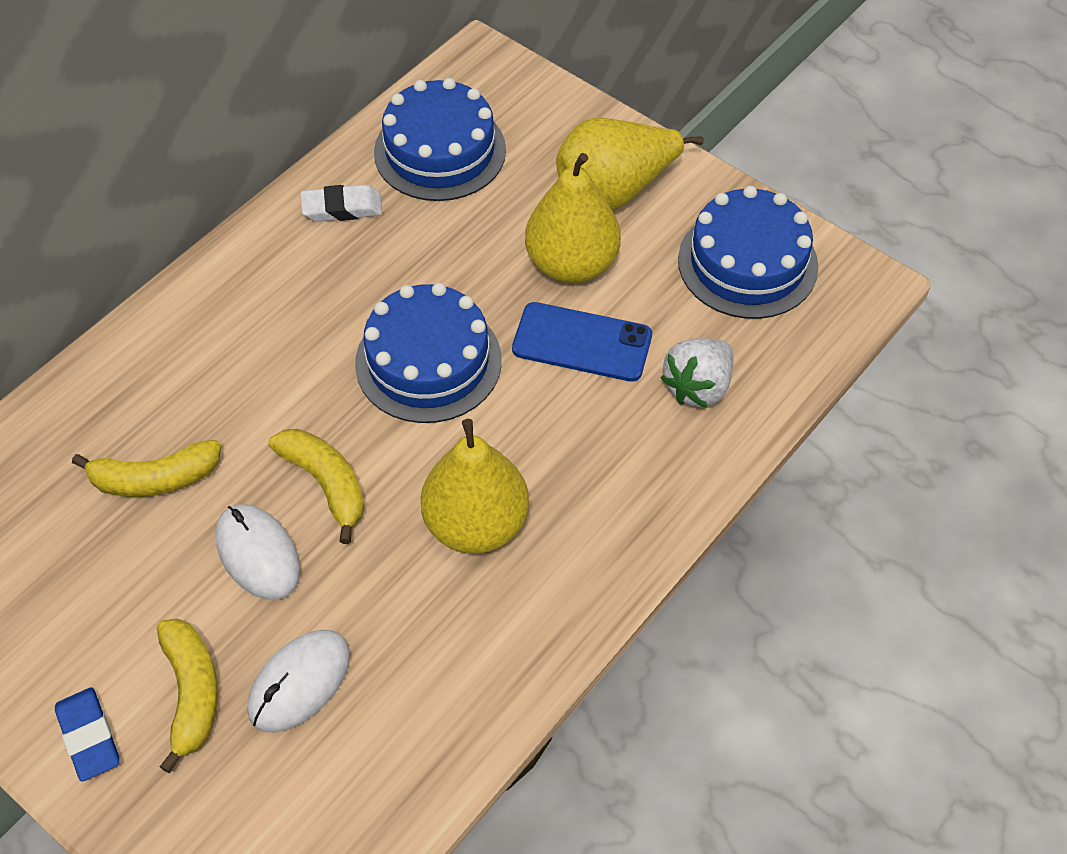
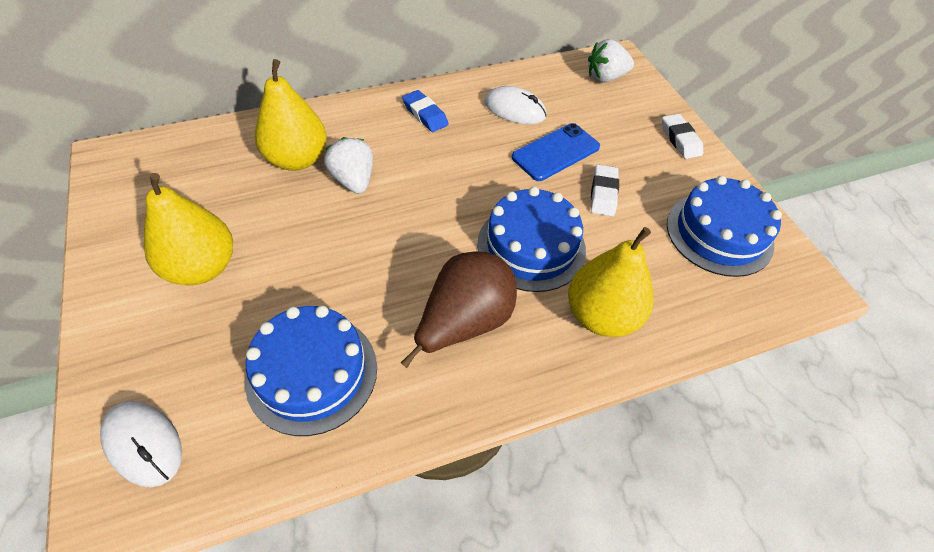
brown pear: 0 -> 1
white eraser: 1 -> 2
white strawberry: 1 -> 2
yellow banana: 3 -> 0

